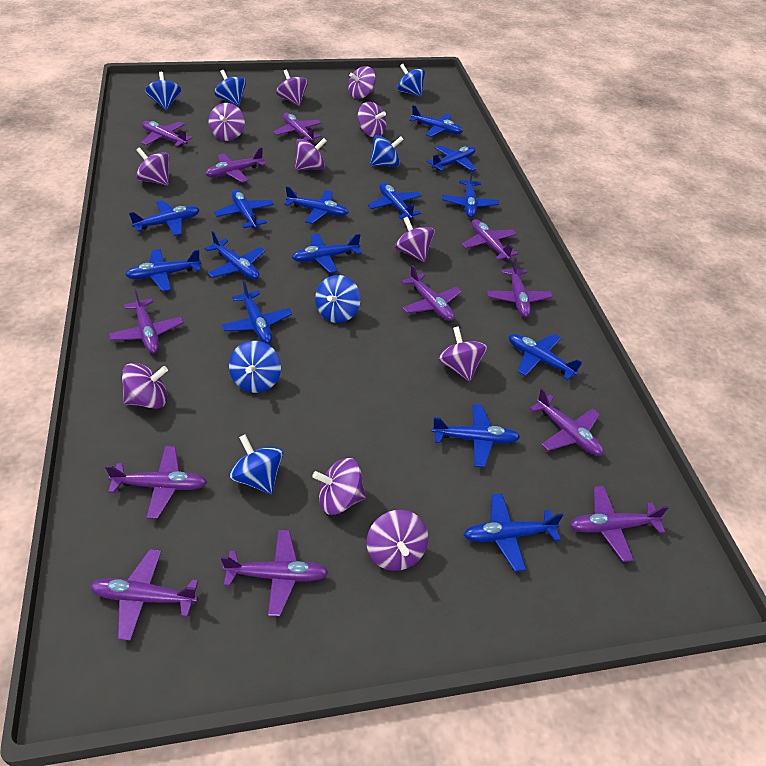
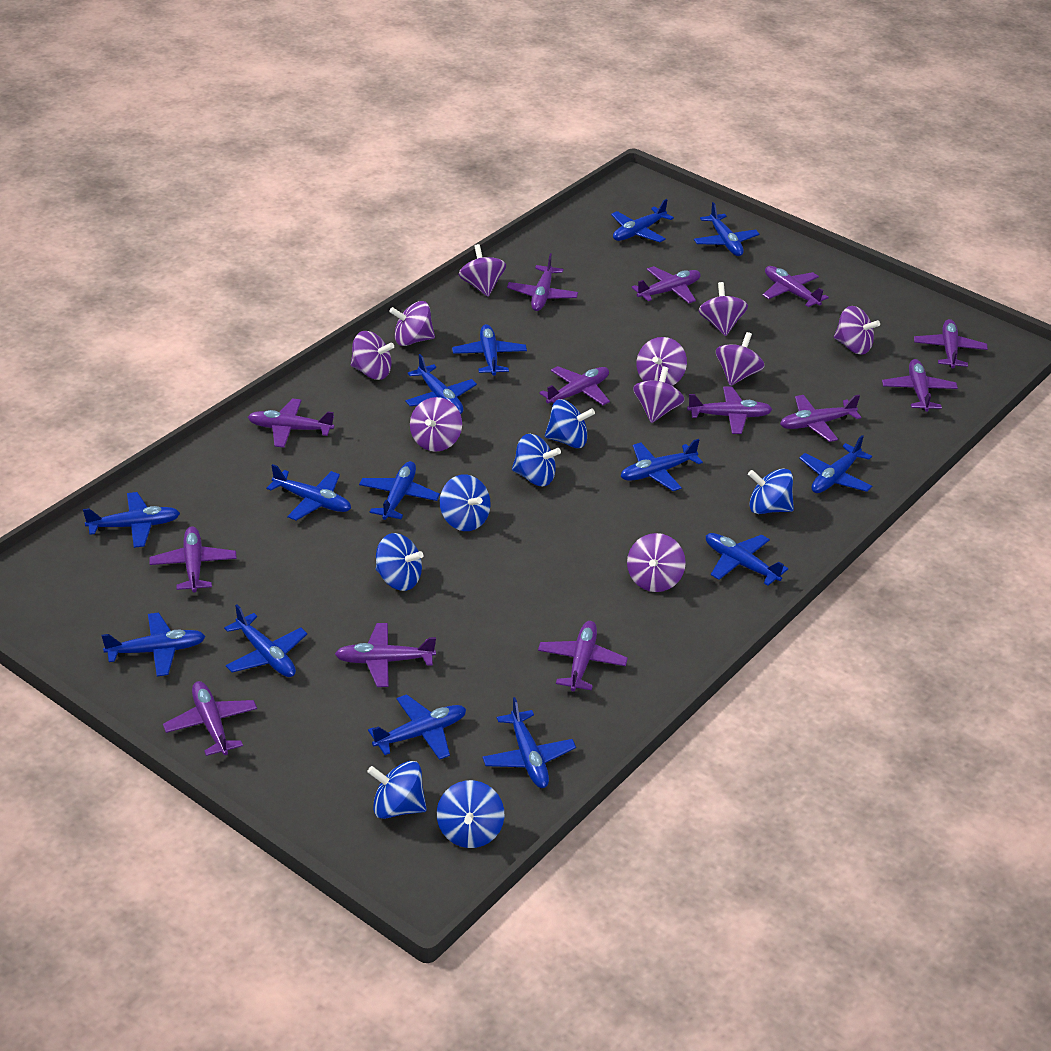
purple plane: 12 -> 13
purple spinning top: 11 -> 10

